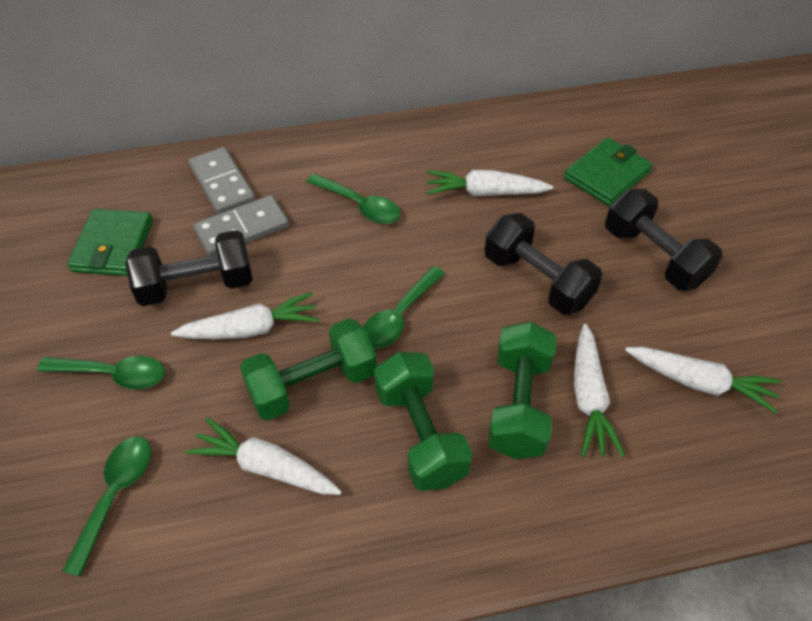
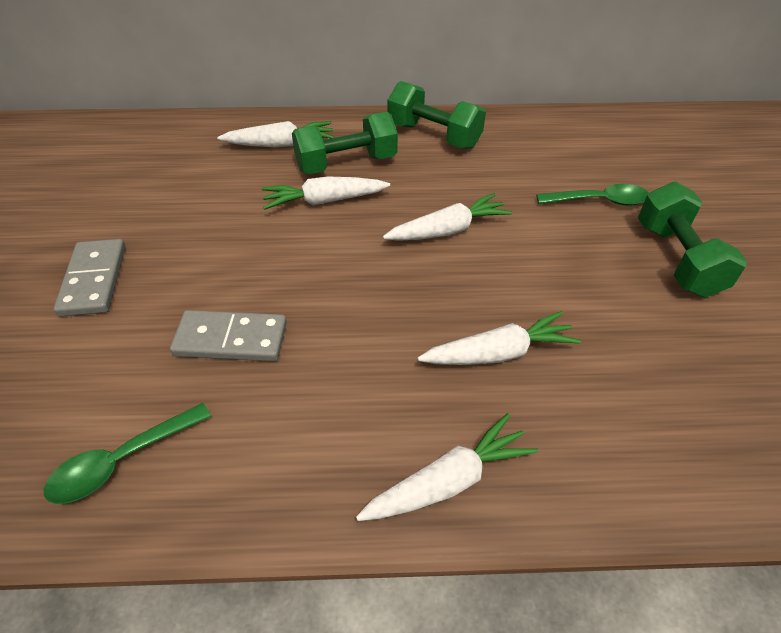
black dumbbell: 3 -> 0
green spoon: 4 -> 2
green wallet: 2 -> 0

